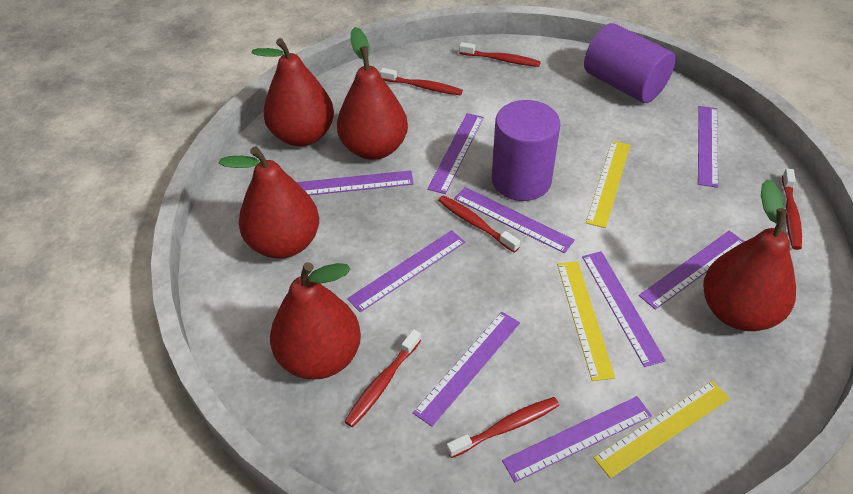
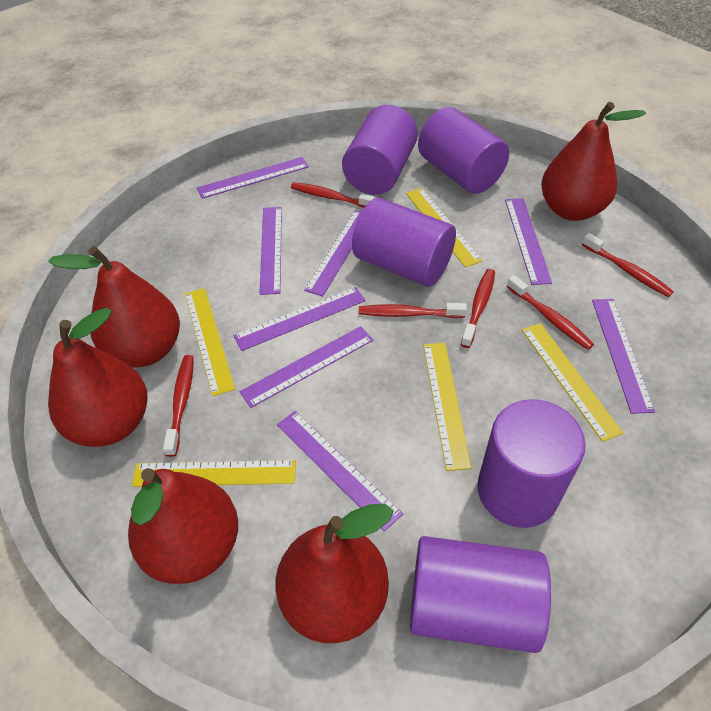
purple cylinder: 2 -> 5
purple ruler: 9 -> 8
yellow ruler: 3 -> 5

